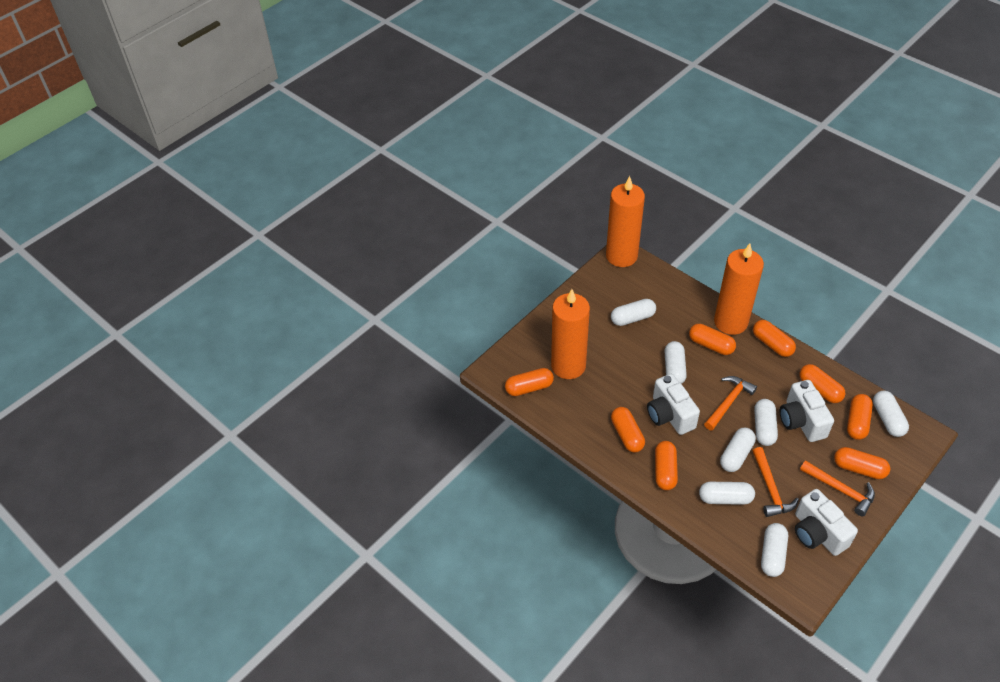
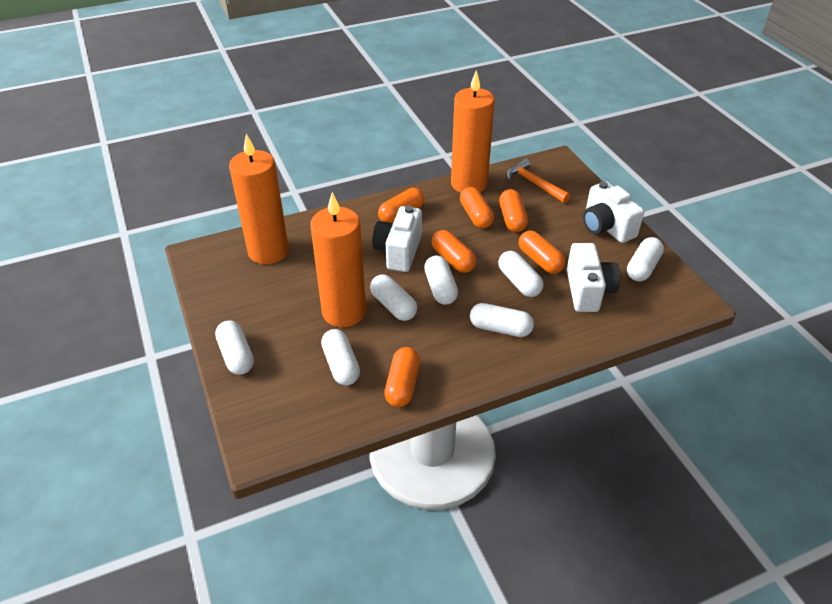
orange capsule: 8 -> 6
orange hammer: 3 -> 1

